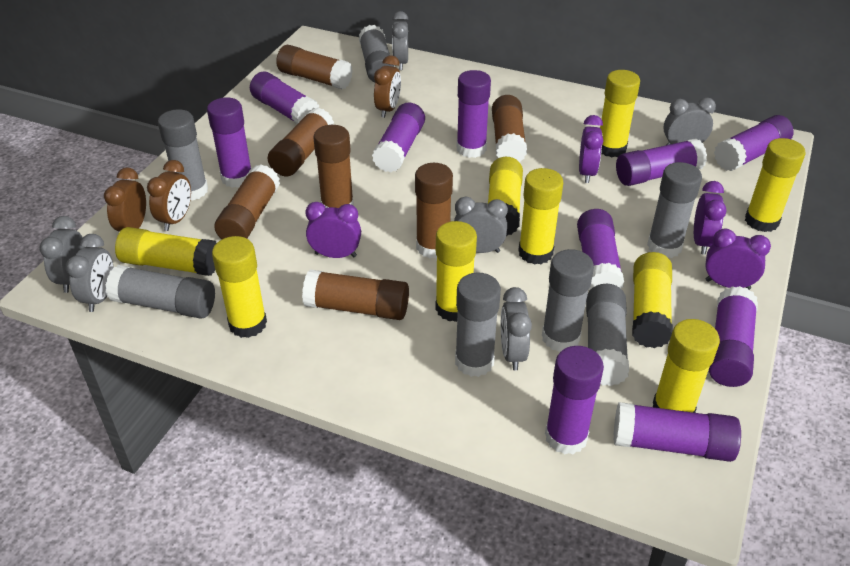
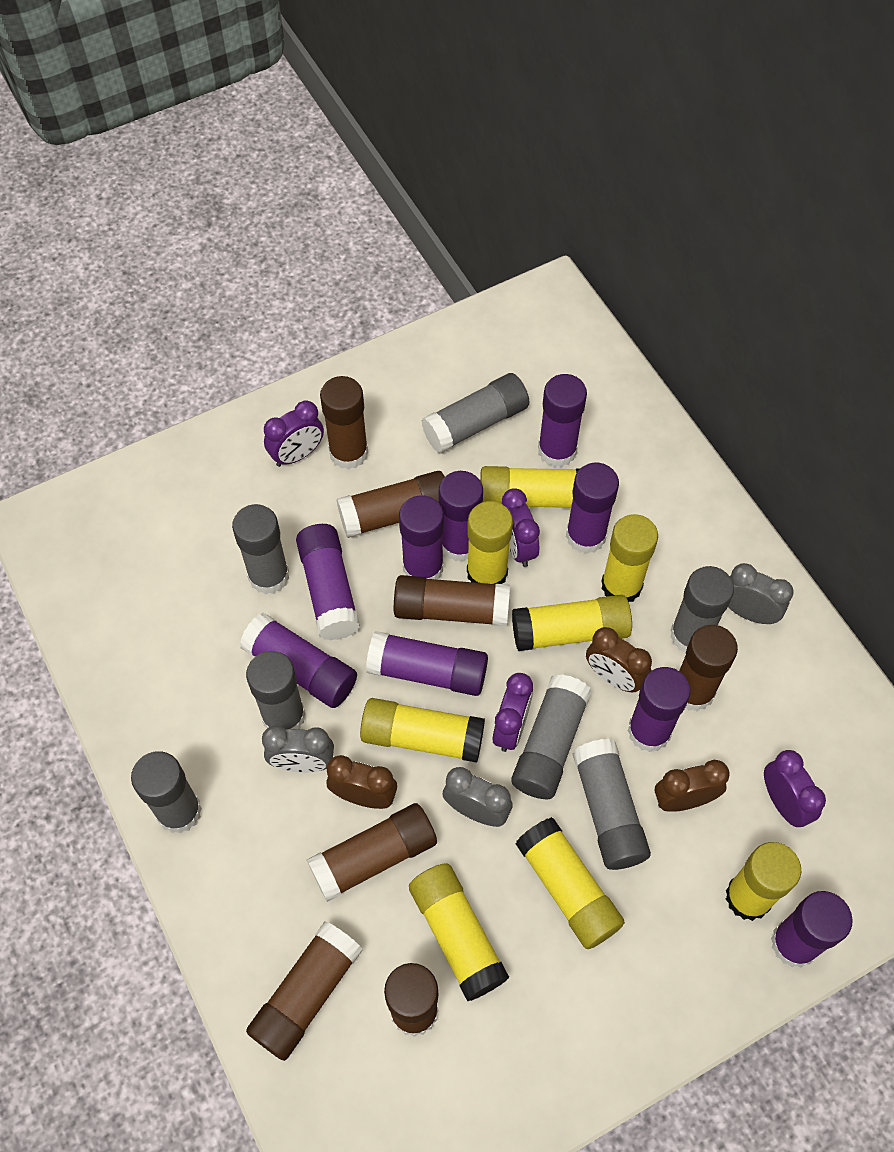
grey clock: 6 -> 3
purple glue stick: 10 -> 9
yellow glue stick: 9 -> 8

